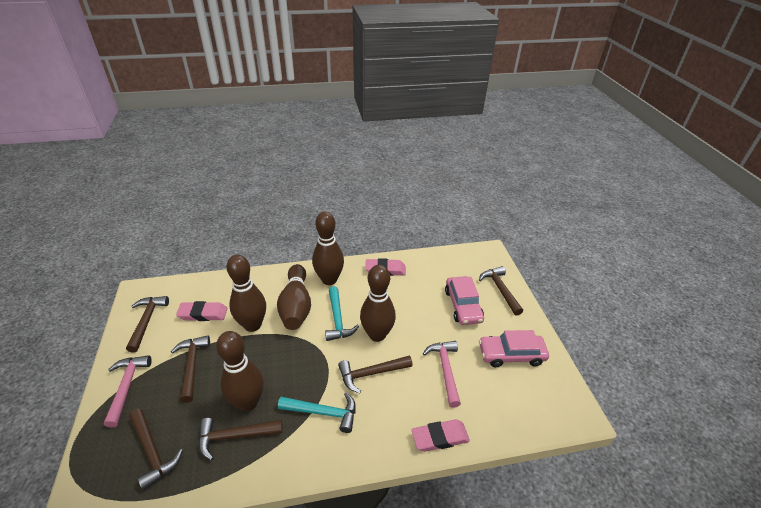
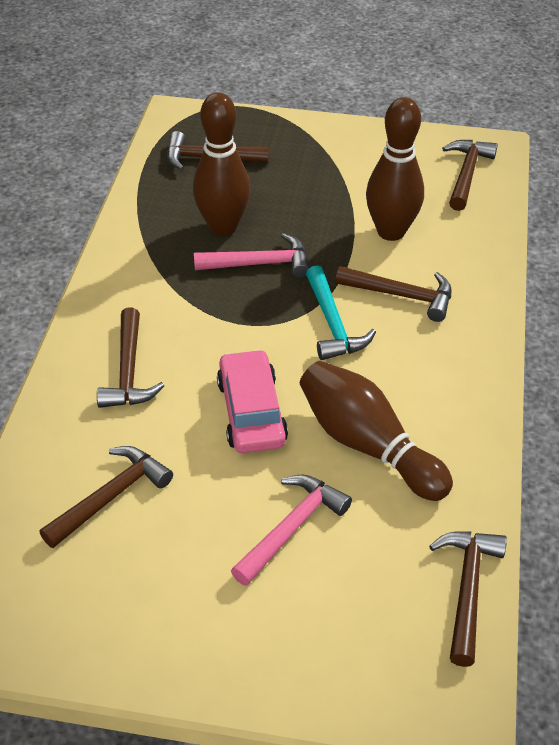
brown bowling pin: 5 -> 3
pink car: 2 -> 1
pink eraser: 3 -> 0
turquoise hammer: 2 -> 1

